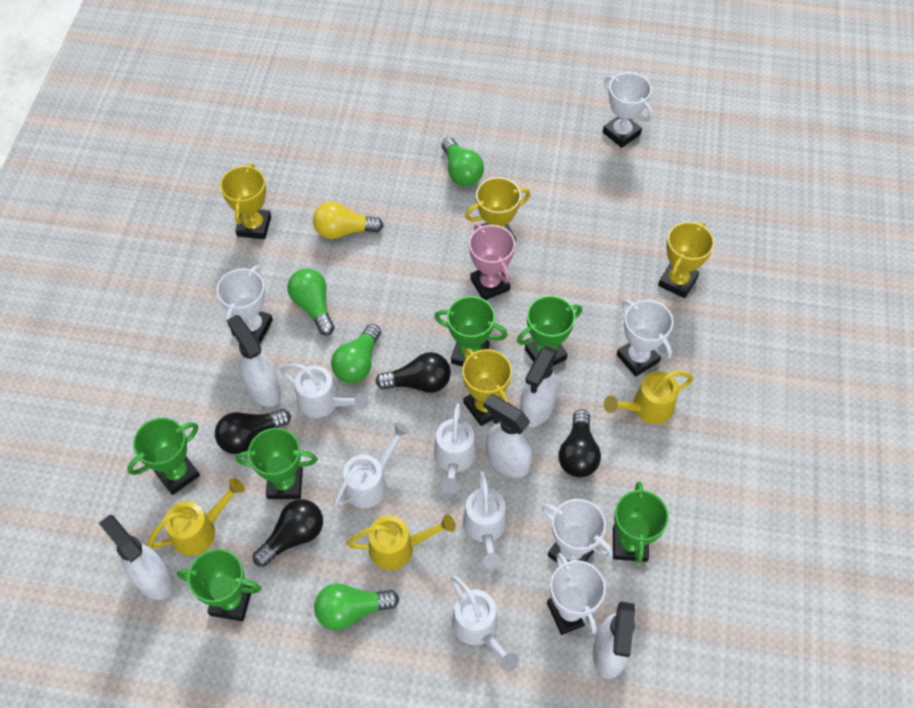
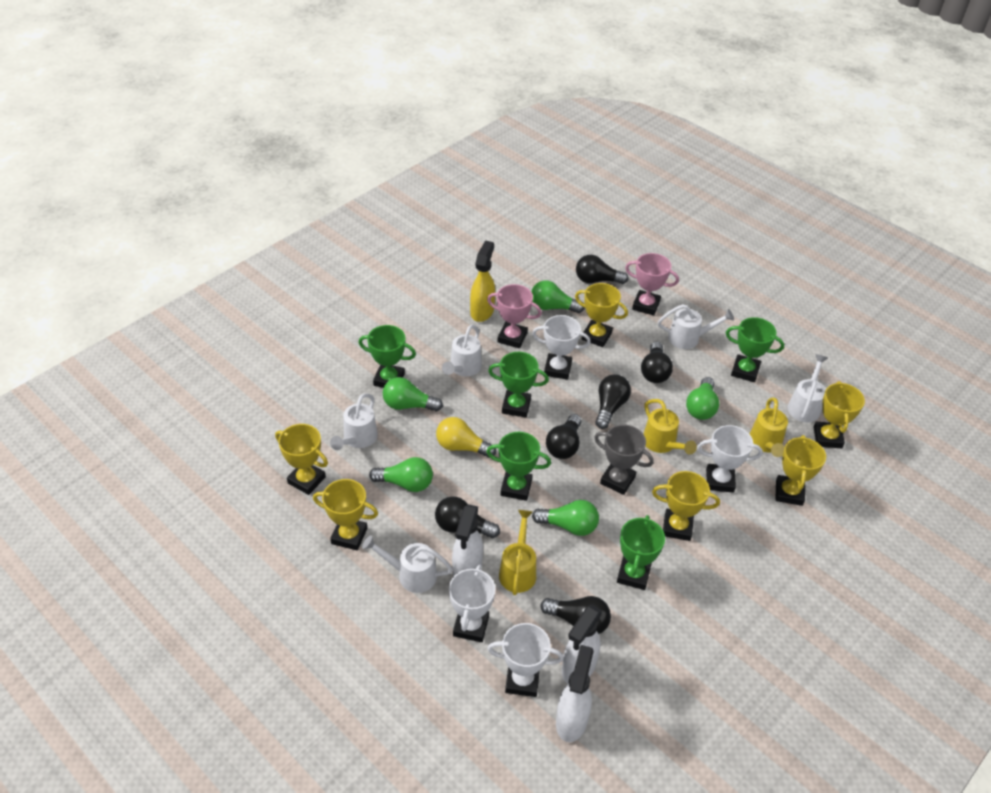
black light bulb: 4 -> 6
green light bulb: 4 -> 5
green trophy: 6 -> 5
grey trophy: 0 -> 1
pink trophy: 1 -> 2
white spray bottle: 5 -> 3
white trophy: 5 -> 4
yellow spray bottle: 0 -> 1
yellow trophy: 4 -> 6

